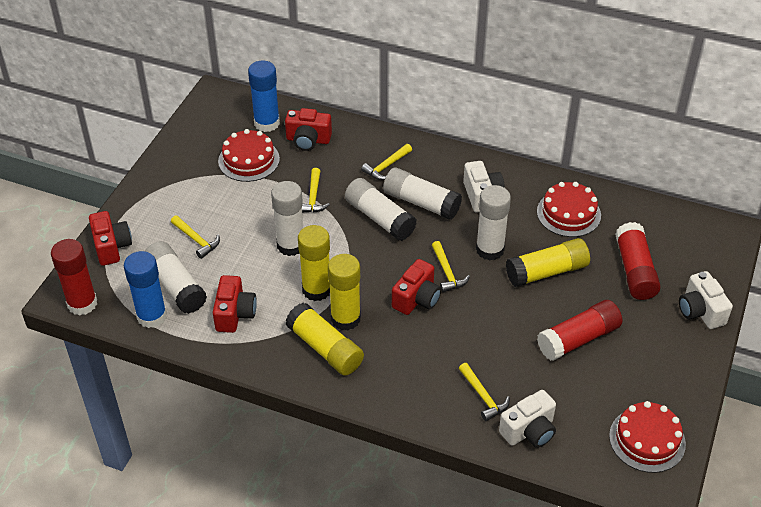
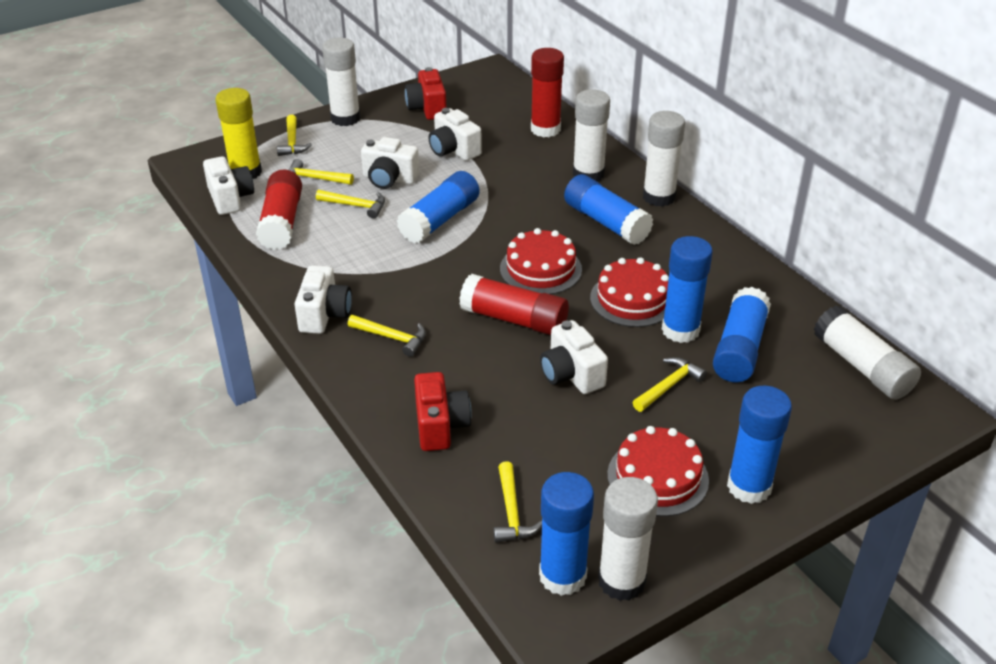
blue glue stick: 2 -> 6
red camera: 4 -> 2
white camera: 3 -> 5
yellow glue stick: 4 -> 1
yellow hammer: 5 -> 6

